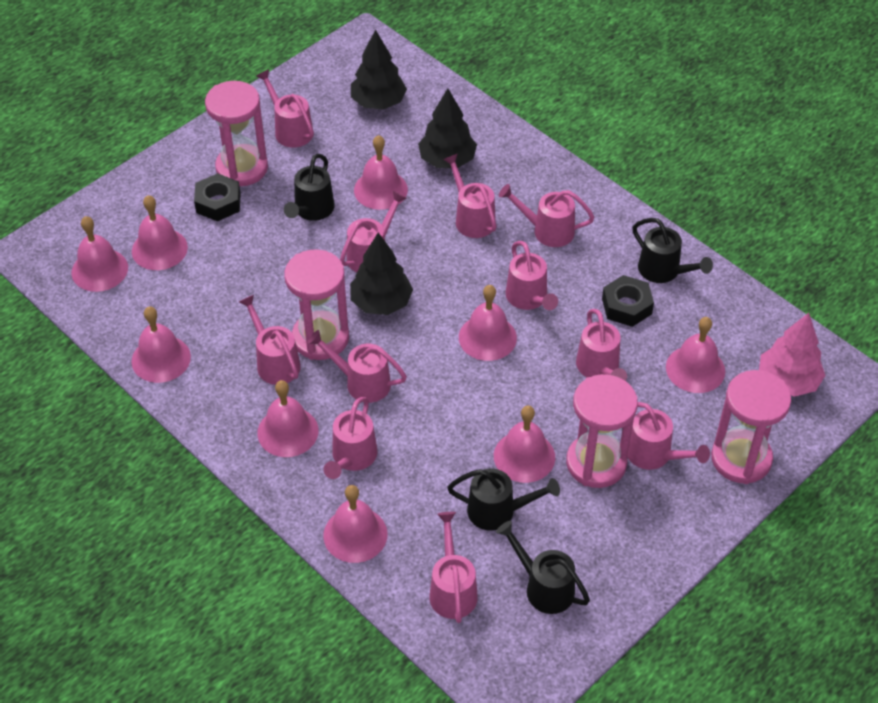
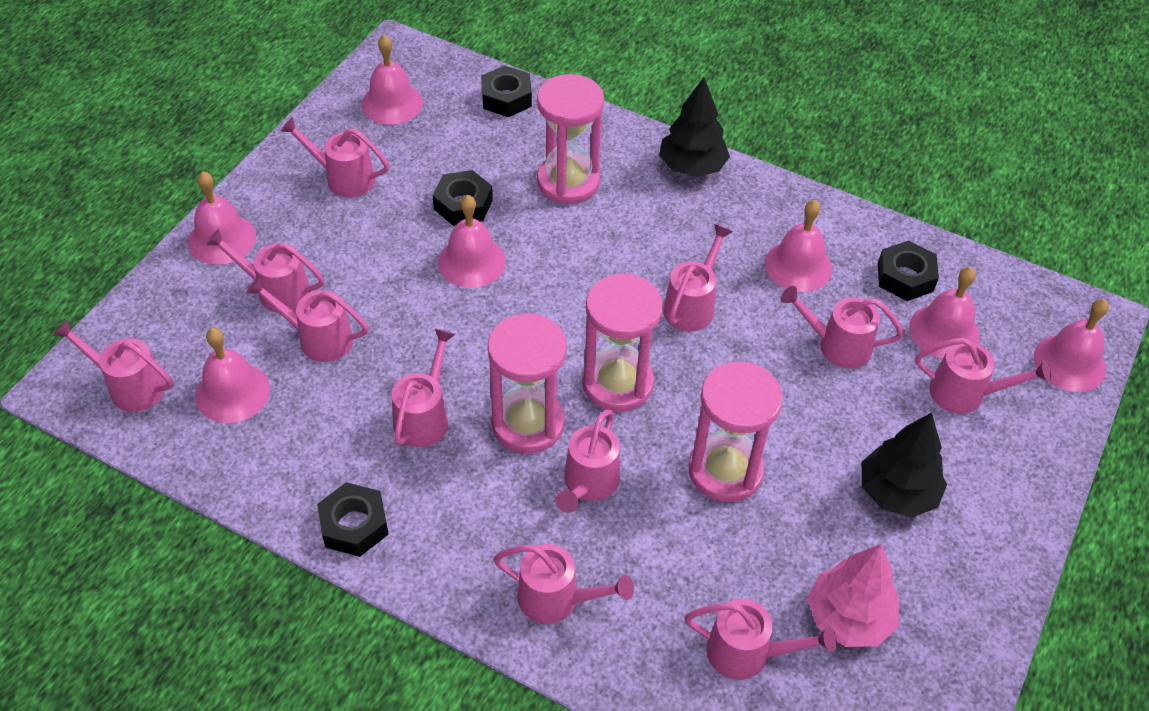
black nut: 2 -> 4
black tree: 3 -> 2
black watering can: 4 -> 0
pink bell: 9 -> 7

